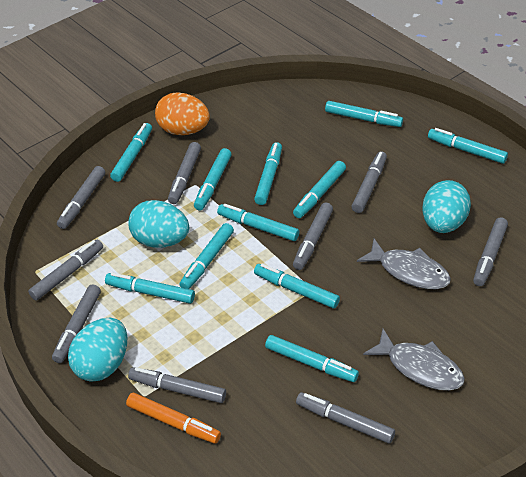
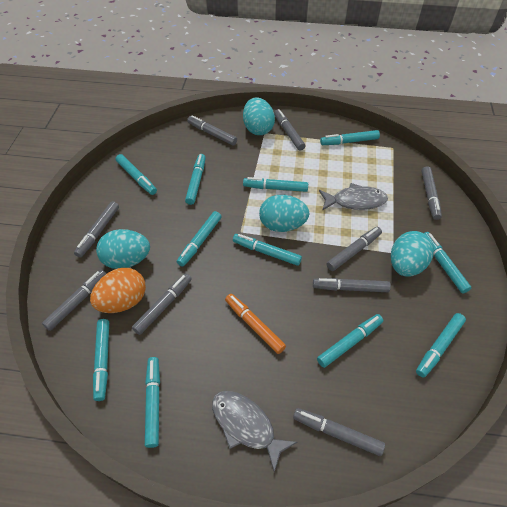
turquoise egg: 3 -> 4

